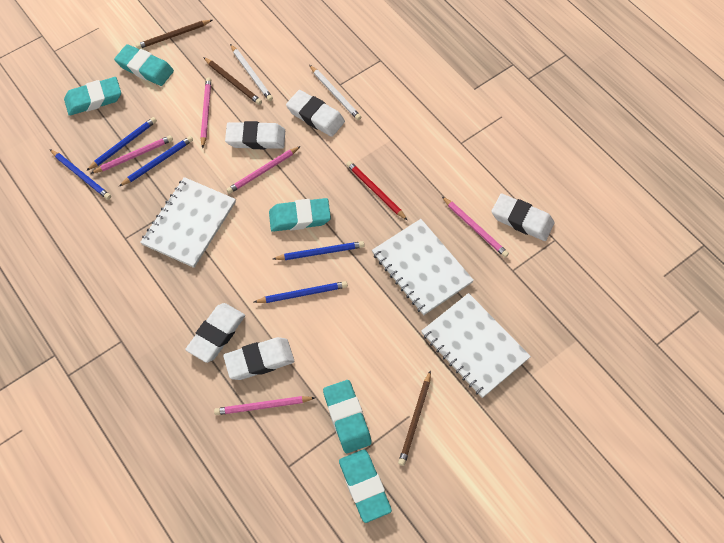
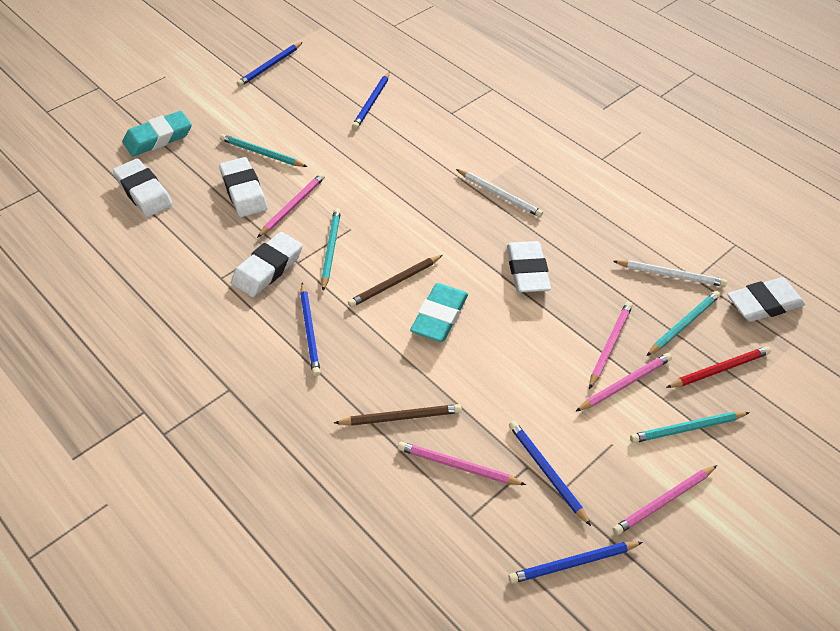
brown pencil: 3 -> 2
turquoise eraser: 5 -> 2
turquoise pencil: 0 -> 4
white notebook: 3 -> 0

